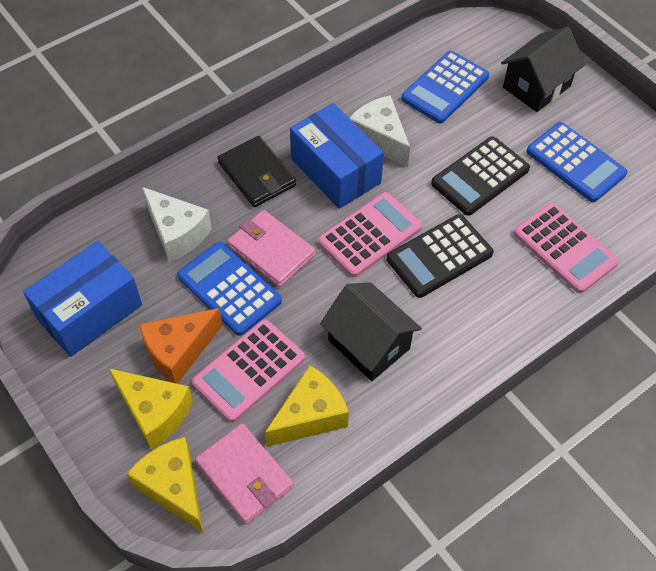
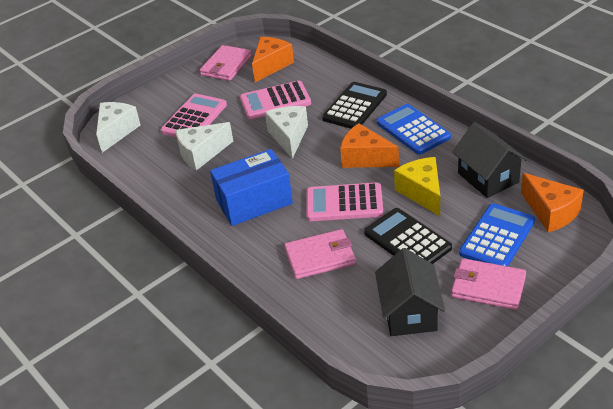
black wallet: 1 -> 0
blue box: 2 -> 1
blue calculator: 3 -> 2
orange cheese: 1 -> 3
pink wallet: 2 -> 3
white cheese: 2 -> 3
yellow cheese: 3 -> 1

